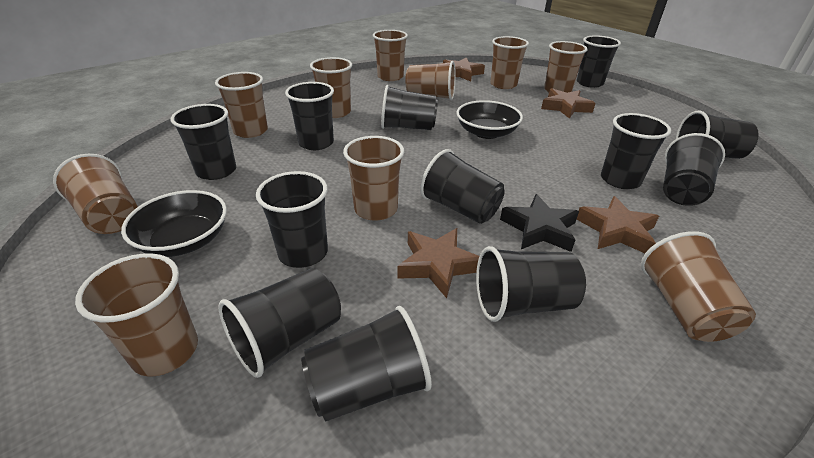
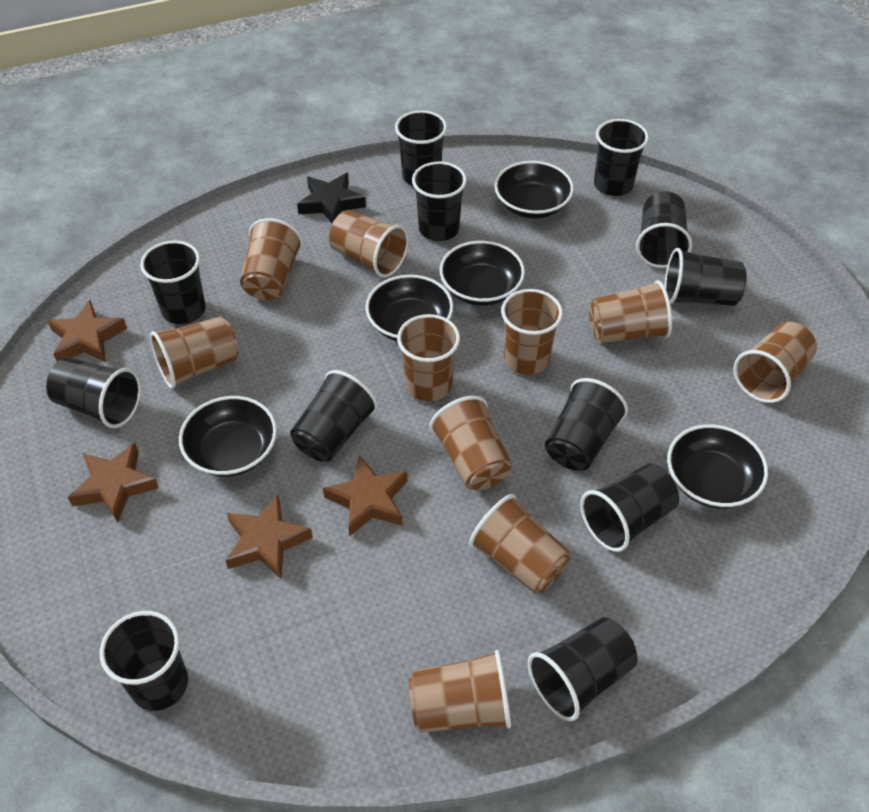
black bowl: 2 -> 5

